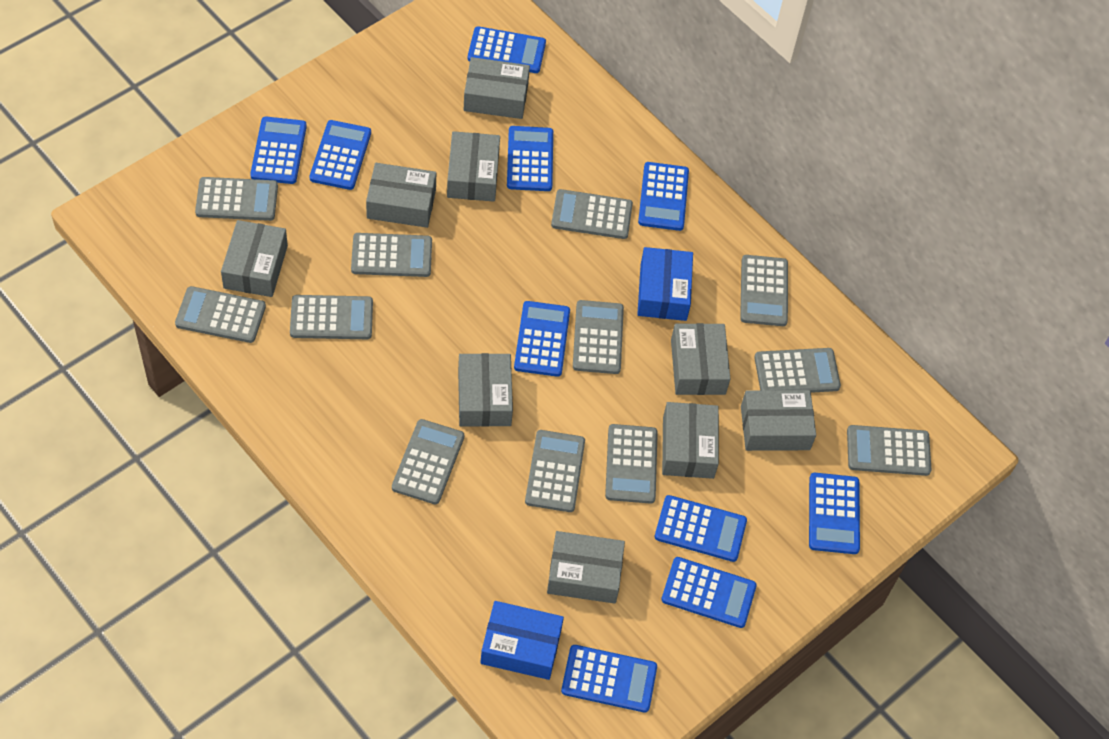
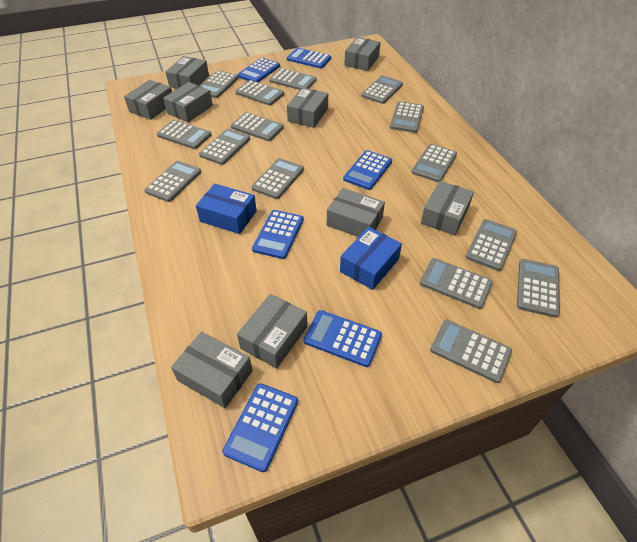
blue calculator: 10 -> 6
grey calculator: 12 -> 15

